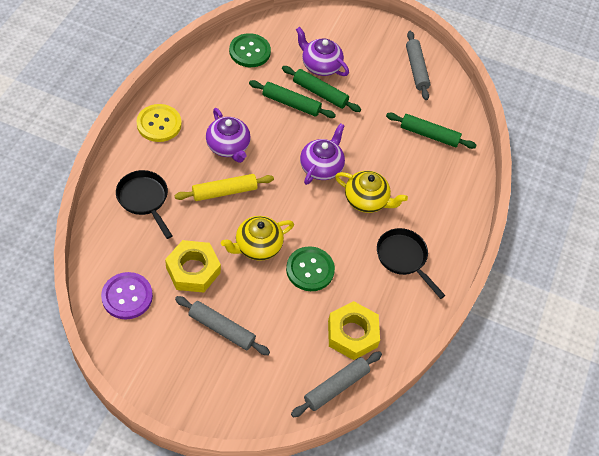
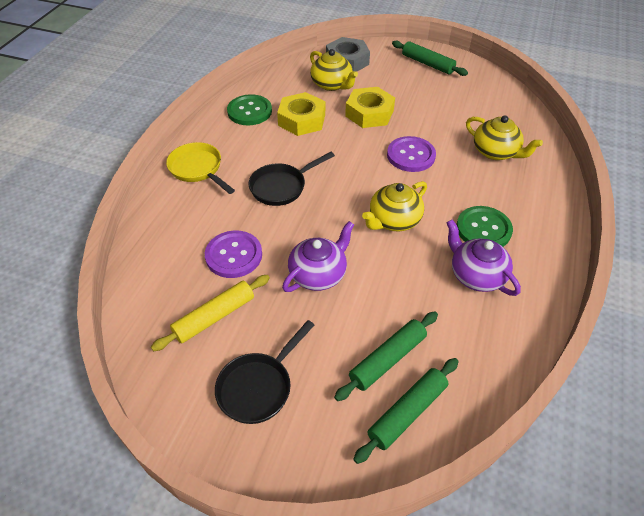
grey nut: 0 -> 1
grey rolling pin: 3 -> 0
purple button: 1 -> 2
purple teapot: 3 -> 2
yellow button: 1 -> 0
yellow pan: 0 -> 1
yellow teapot: 2 -> 3

